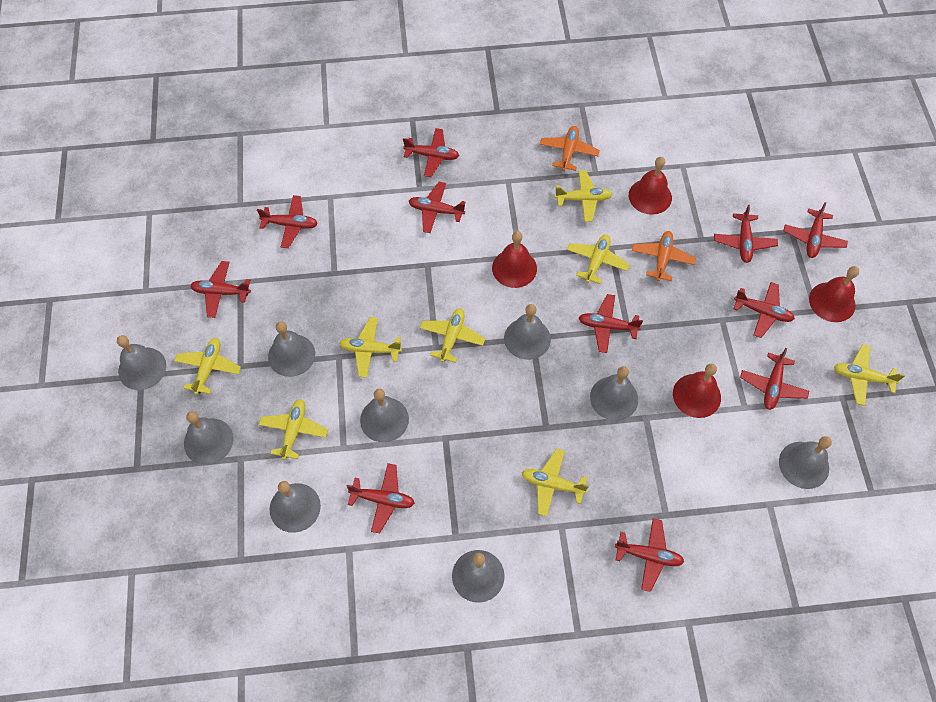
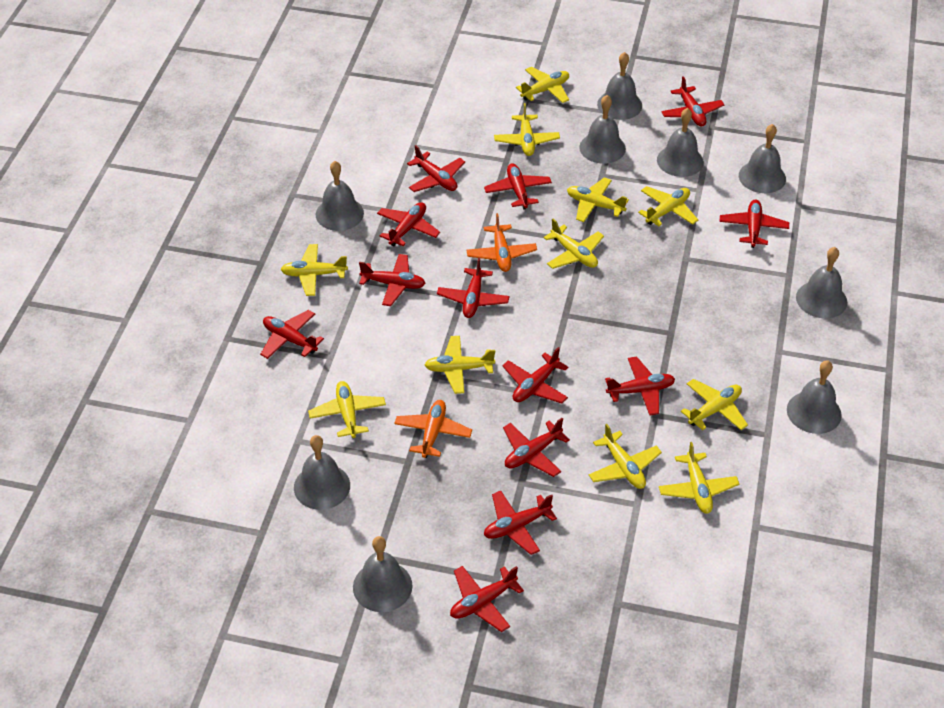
red bell: 4 -> 0
red plane: 11 -> 13
yellow plane: 8 -> 11

